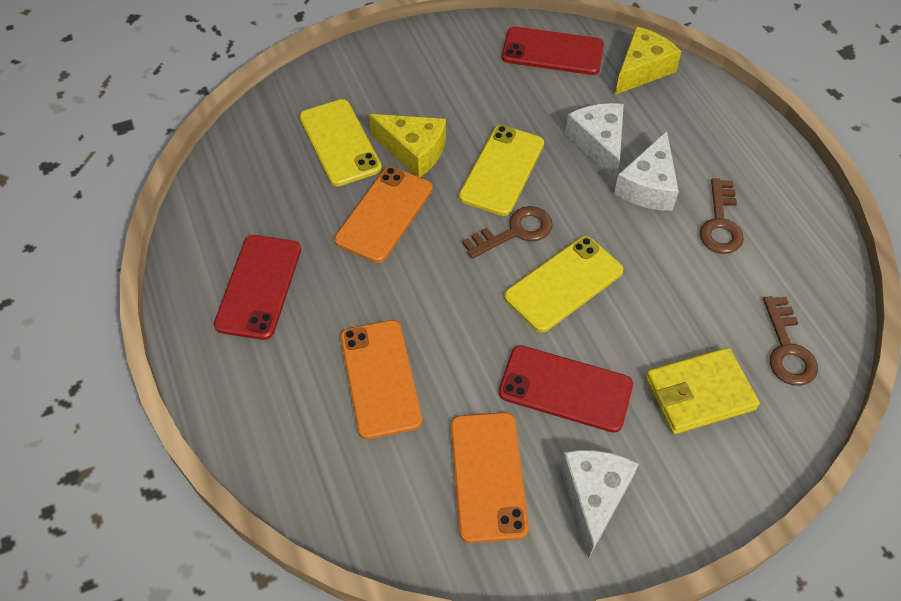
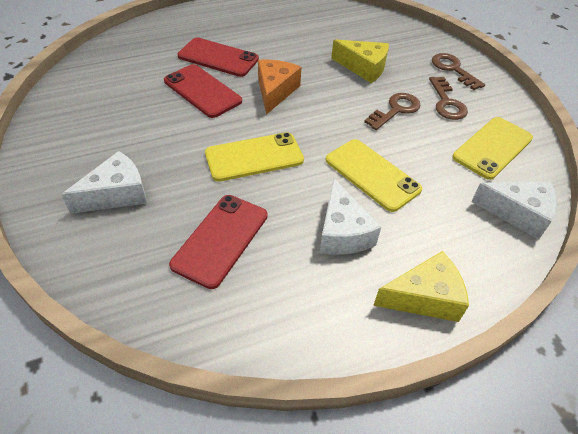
orange cheese: 0 -> 1
orange phone: 3 -> 0
yellow wallet: 1 -> 0

